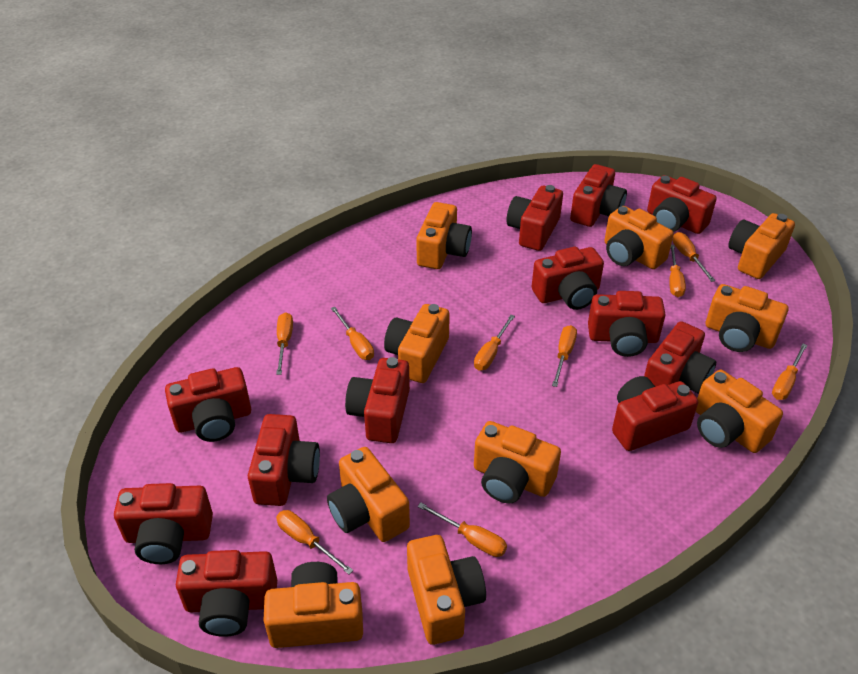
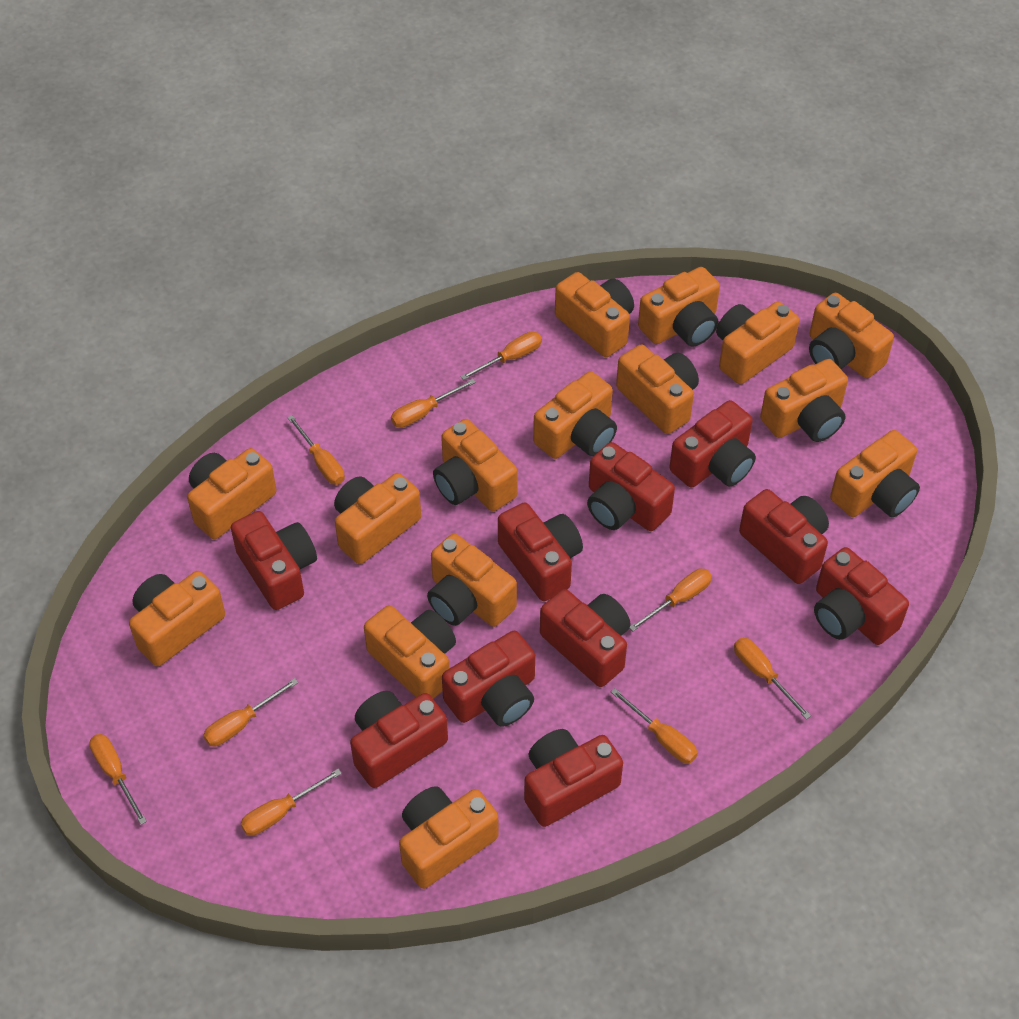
orange camera: 10 -> 15
red camera: 12 -> 10

